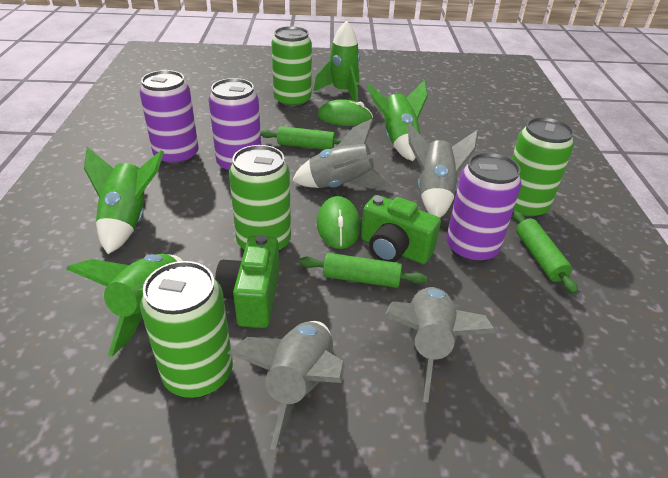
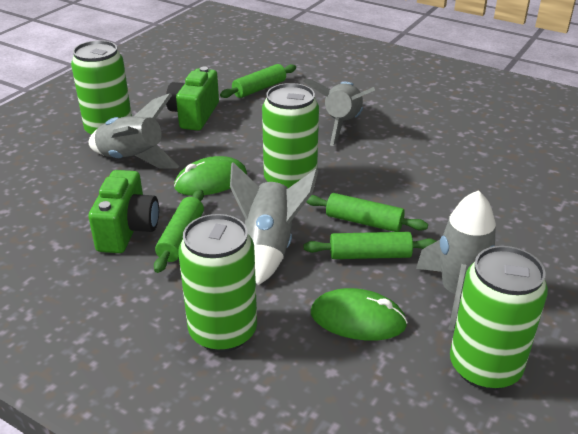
green rocket: 4 -> 0
green rolling pin: 3 -> 4
purple can: 3 -> 0

